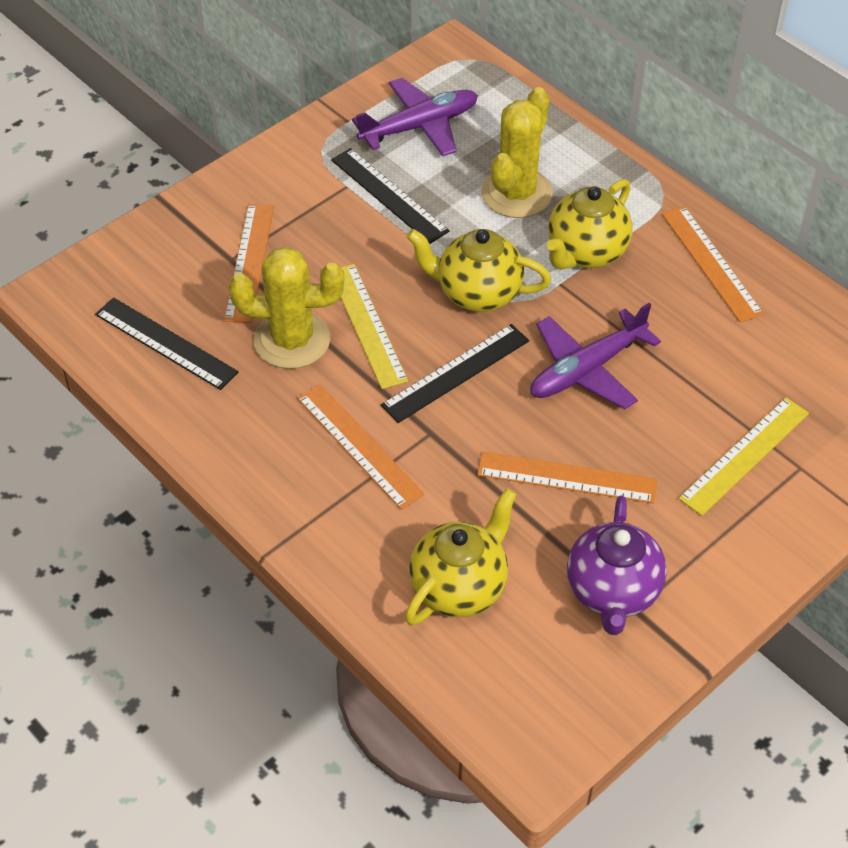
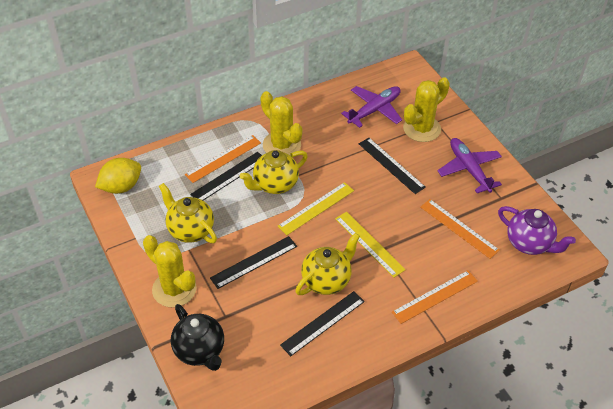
black ruler: 3 -> 4
black teapot: 0 -> 1
orange ruler: 4 -> 3
yellow cactus: 2 -> 3
yellow lemon: 0 -> 1

